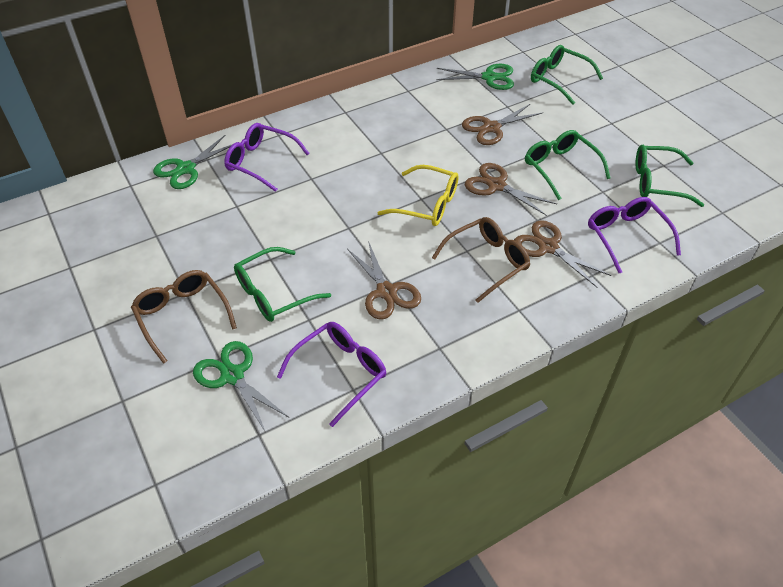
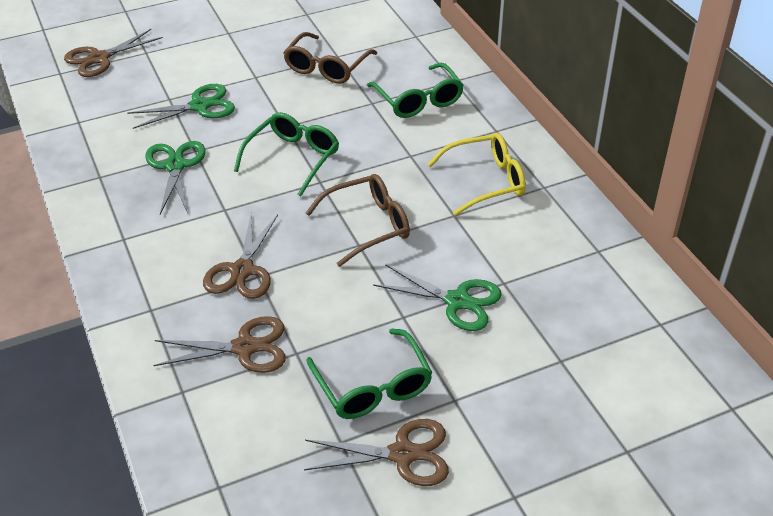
green glasses: 4 -> 3
purple glasses: 3 -> 0

